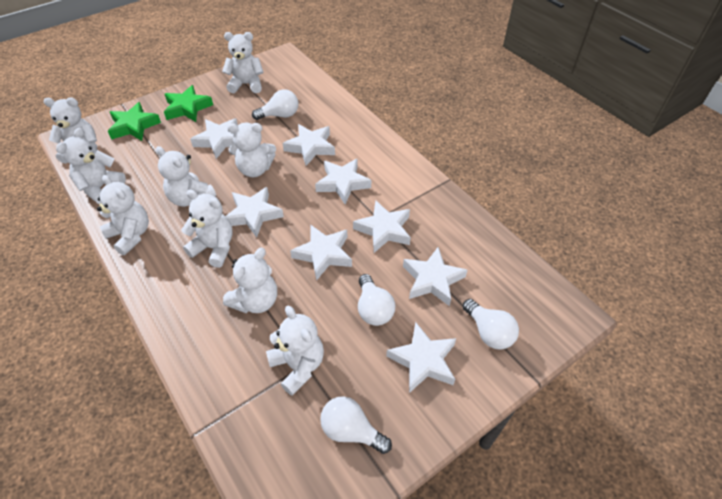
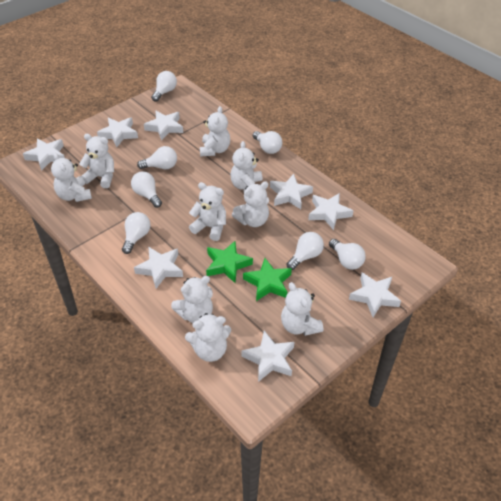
white light bulb: 4 -> 7

